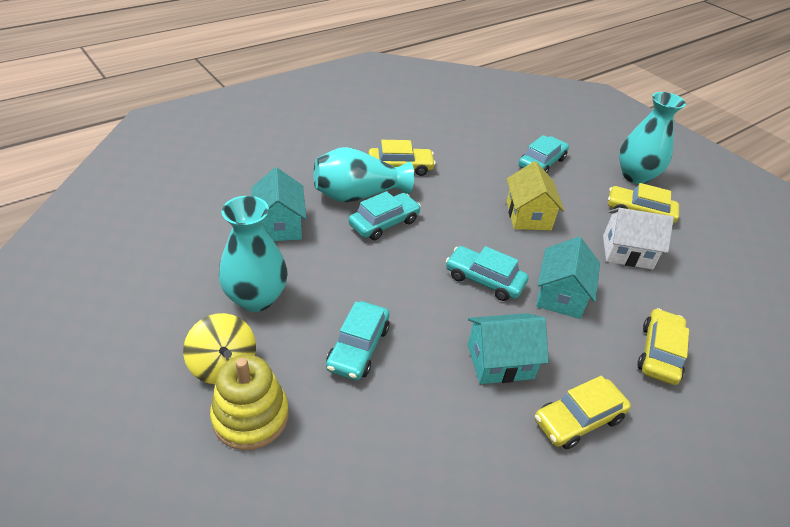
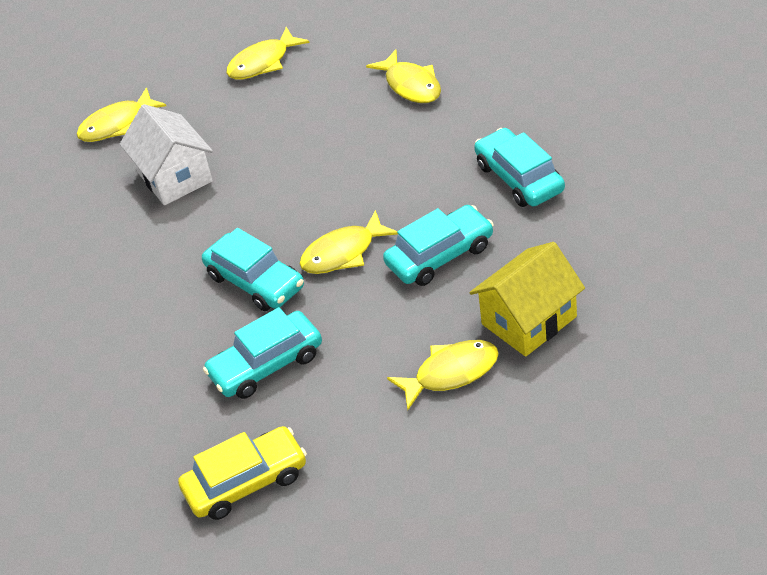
turquoise house: 3 -> 0
turquoise vase: 3 -> 0
yellow car: 4 -> 1
yellow fish: 0 -> 5
yellow spinning top: 1 -> 0
yellow stacking toy: 1 -> 0

